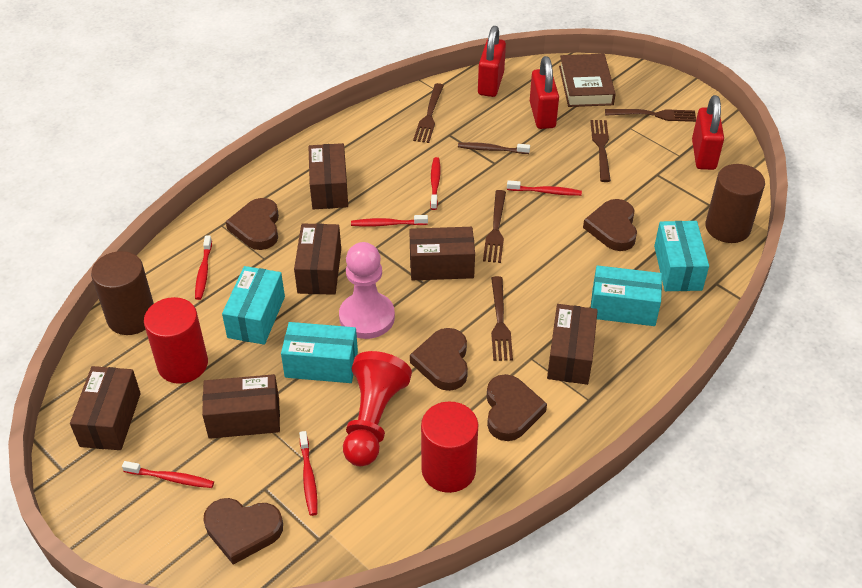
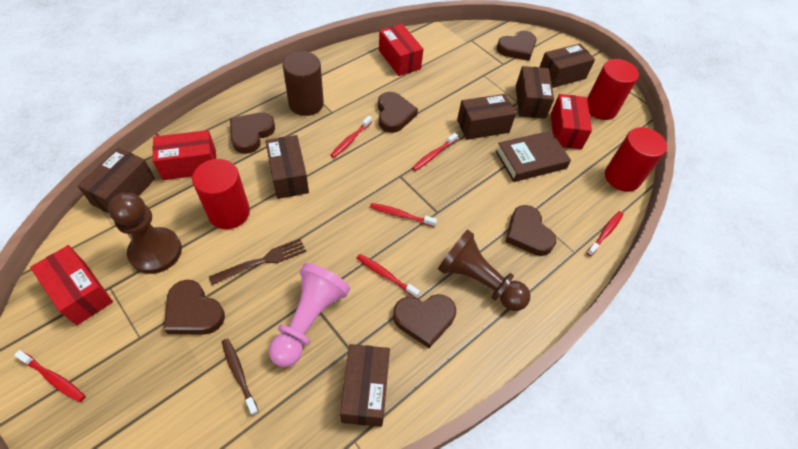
brown cylinder: 2 -> 1
brown fork: 5 -> 1
brown heart: 5 -> 6
brown pawn: 0 -> 2
red box: 0 -> 4
red cylinder: 2 -> 3
red padlock: 3 -> 0
red pawn: 1 -> 0
turquoise box: 4 -> 0

